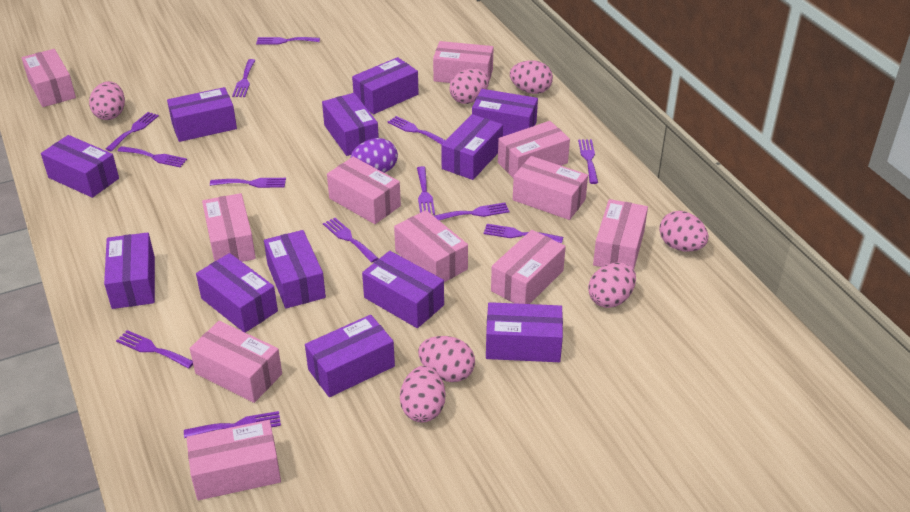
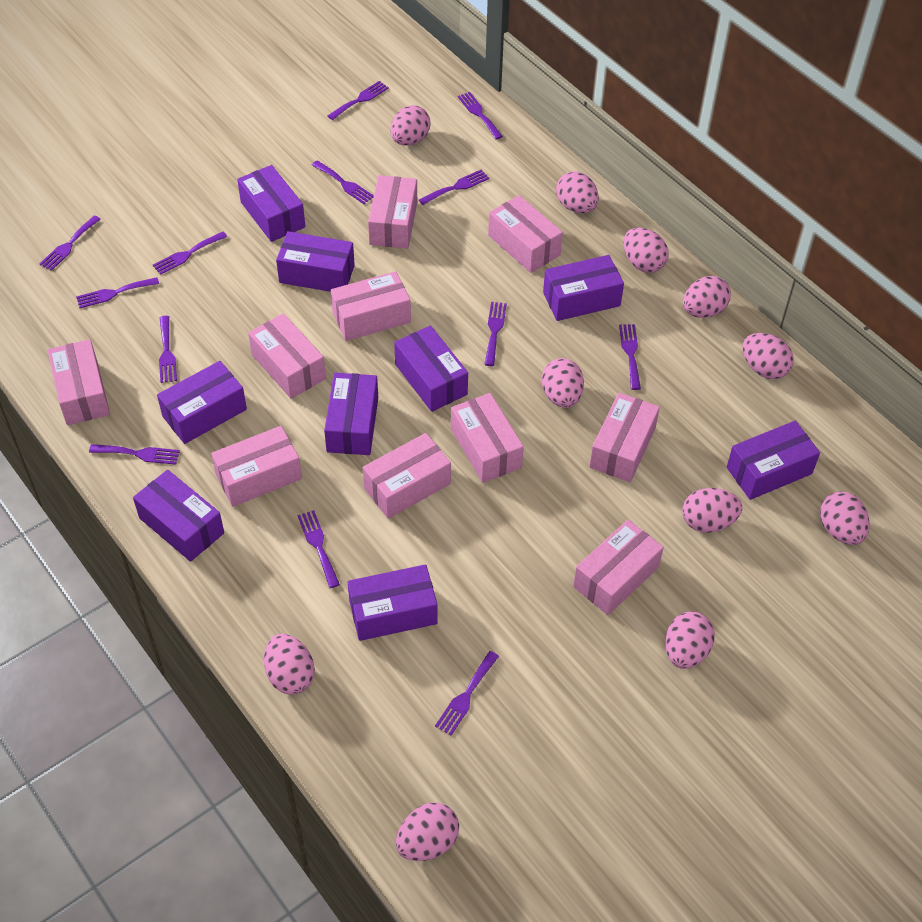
pink box: 11 -> 10
pink egg: 7 -> 11
purple box: 12 -> 9
purple egg: 1 -> 0

